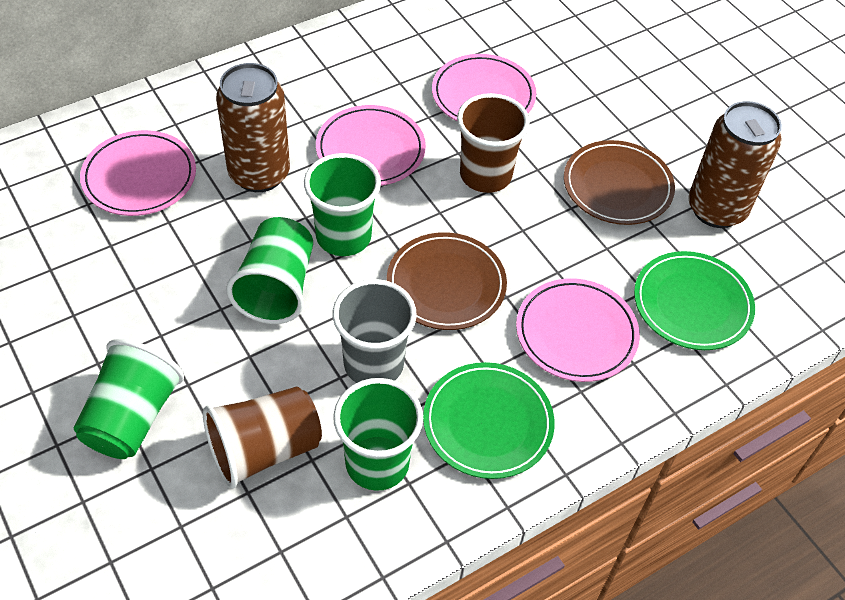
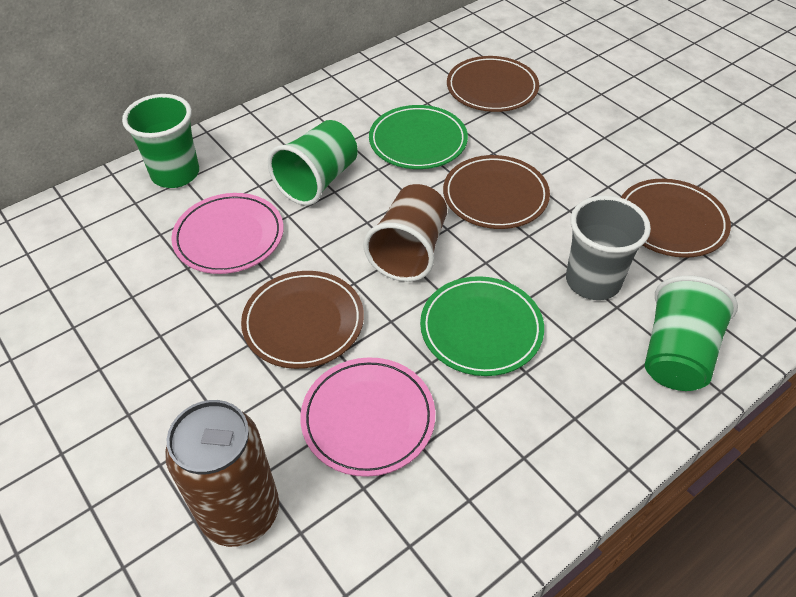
brown can: 2 -> 1
brown cup: 2 -> 1
brown plate: 2 -> 4
green cup: 4 -> 3
pink plate: 4 -> 2

